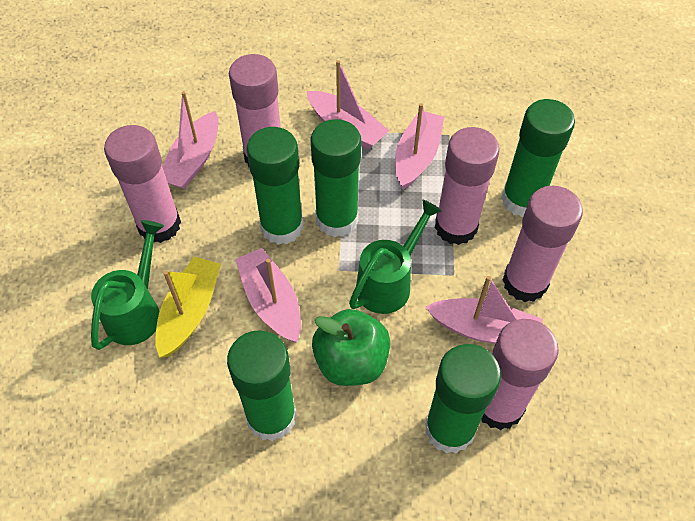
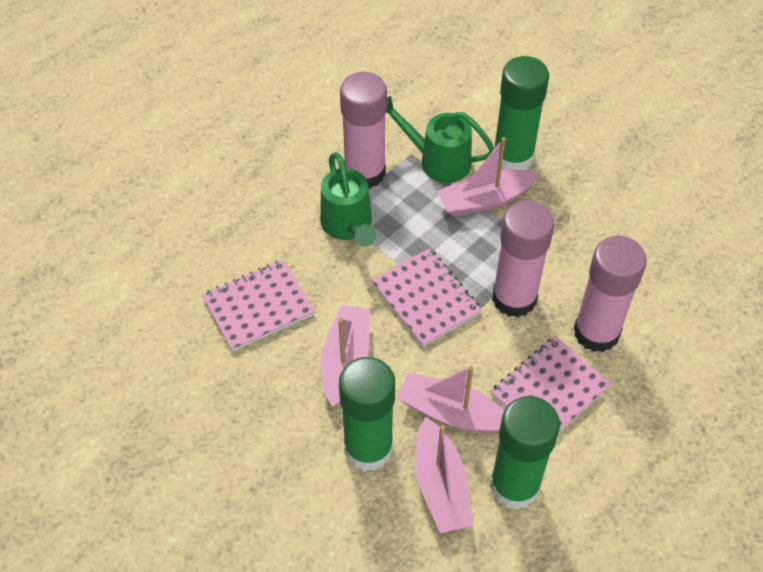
green apple: 1 -> 0
green glue stick: 5 -> 3
pink boat: 5 -> 4
pink glue stick: 5 -> 3
pink notebook: 0 -> 3
yellow boat: 1 -> 0

